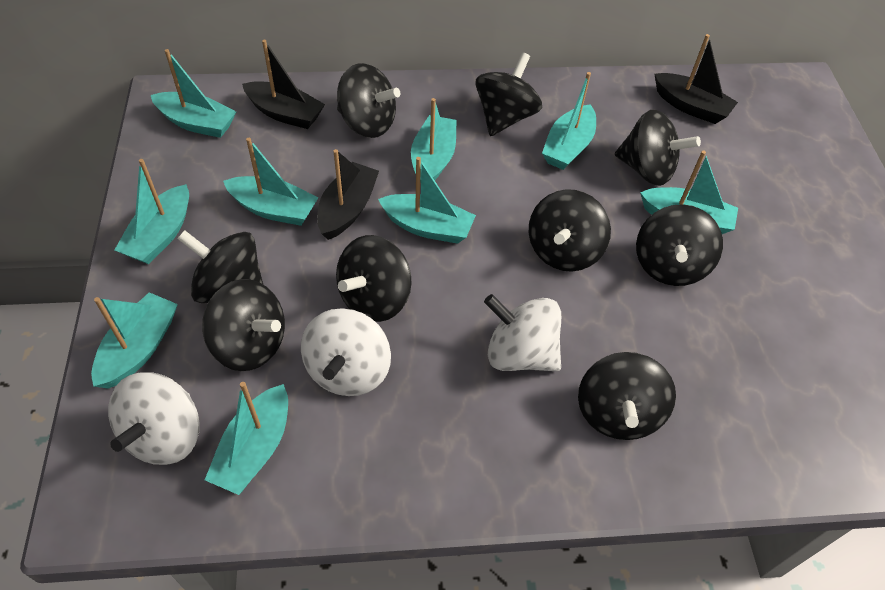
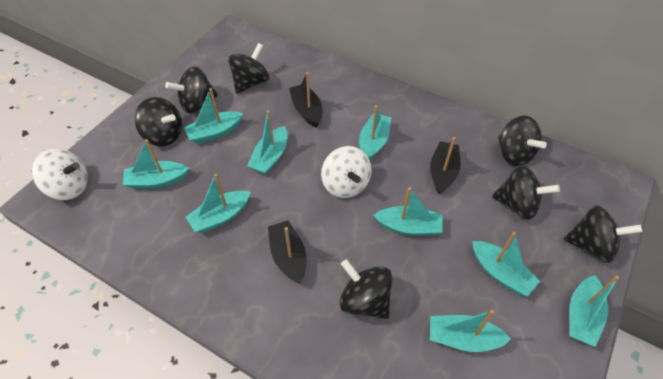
black spinning top: 9 -> 7
white spinning top: 3 -> 2

